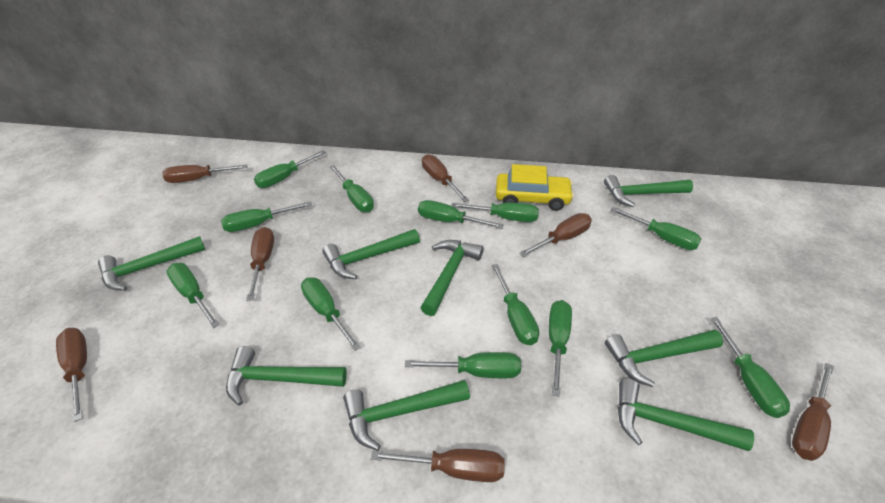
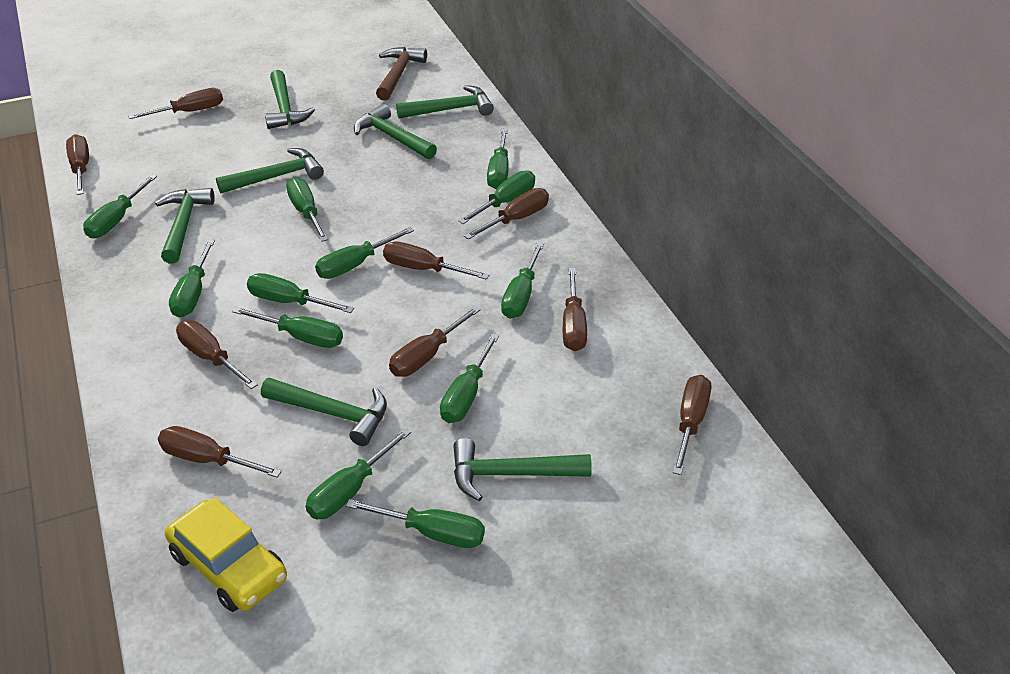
brown hammer: 0 -> 1
brown screwdriver: 7 -> 9
green hammer: 8 -> 7

